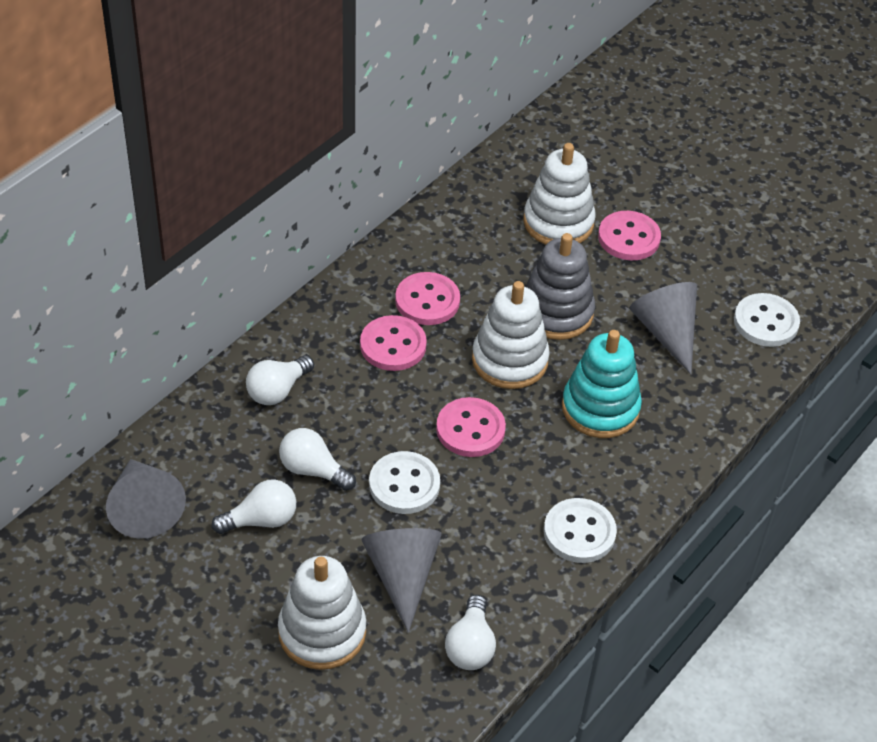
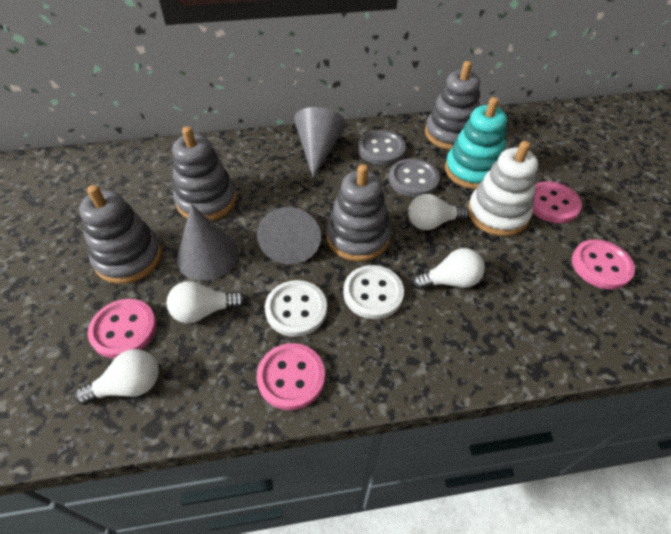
grey button: 0 -> 2
grey stacking toy: 1 -> 4
white button: 3 -> 2
white stacking toy: 3 -> 1

